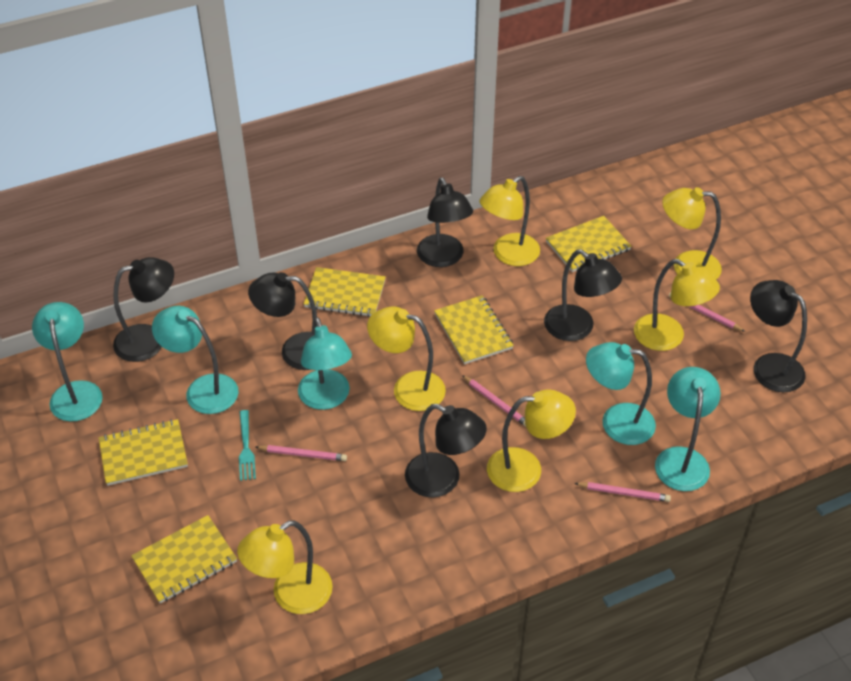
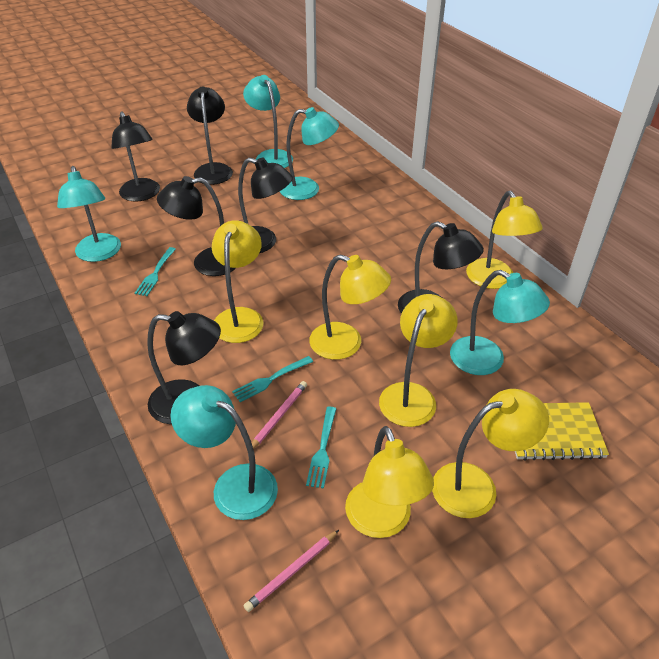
pink pencil: 4 -> 2
turquoise fork: 1 -> 3
yellow notebook: 5 -> 1

